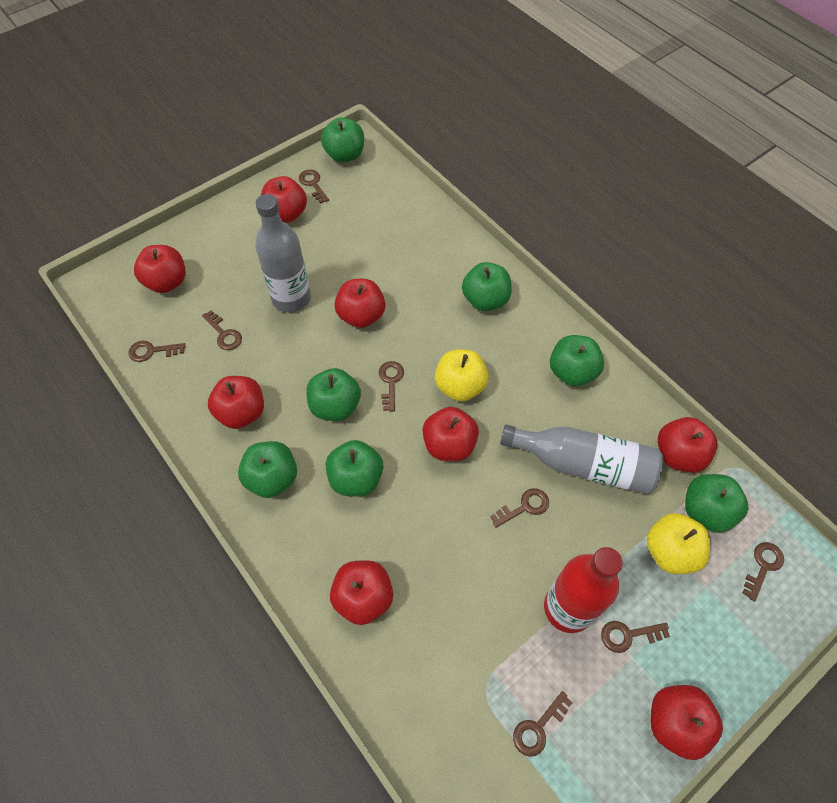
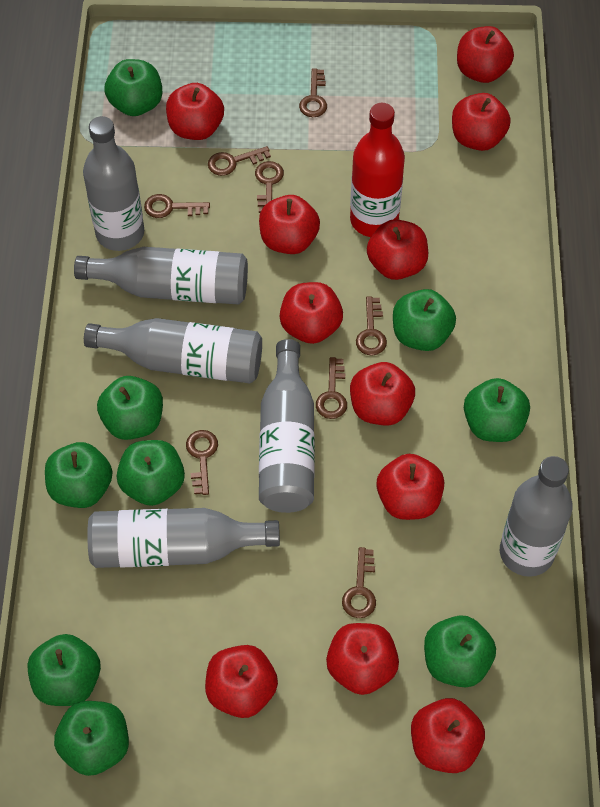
green apple: 7 -> 9
grey bottle: 2 -> 6
red apple: 8 -> 11
yellow apple: 2 -> 0

